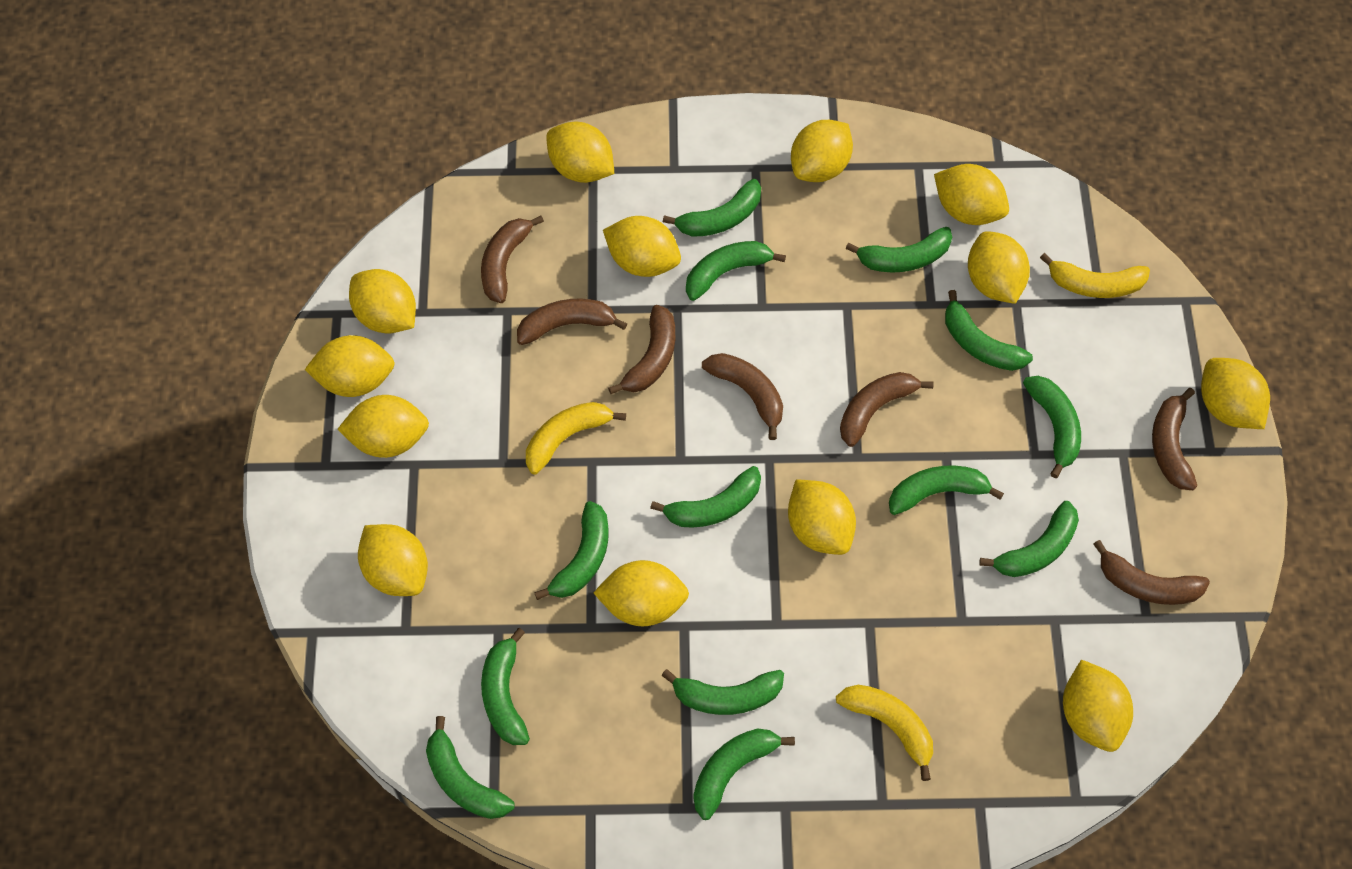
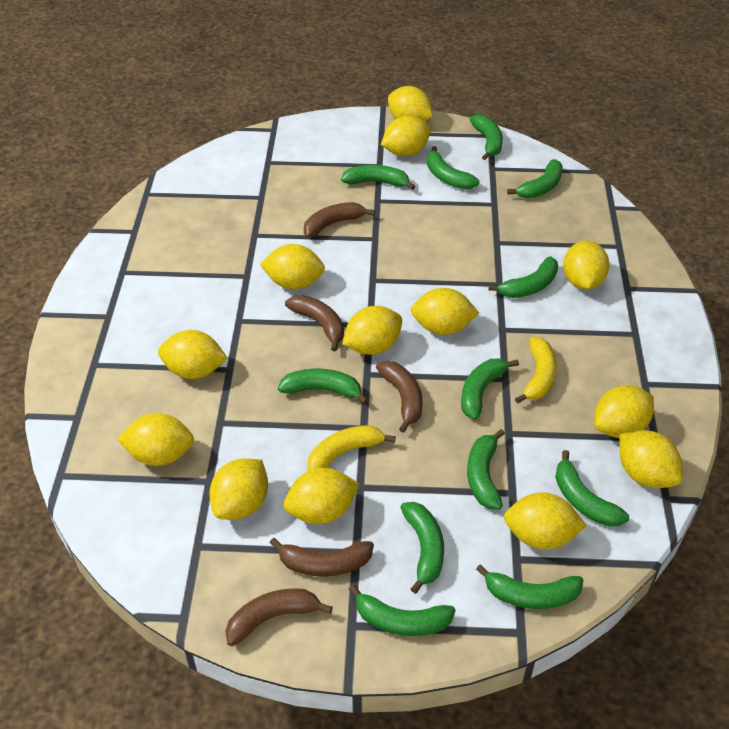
brown banana: 7 -> 5
green banana: 13 -> 12
yellow banana: 3 -> 2

